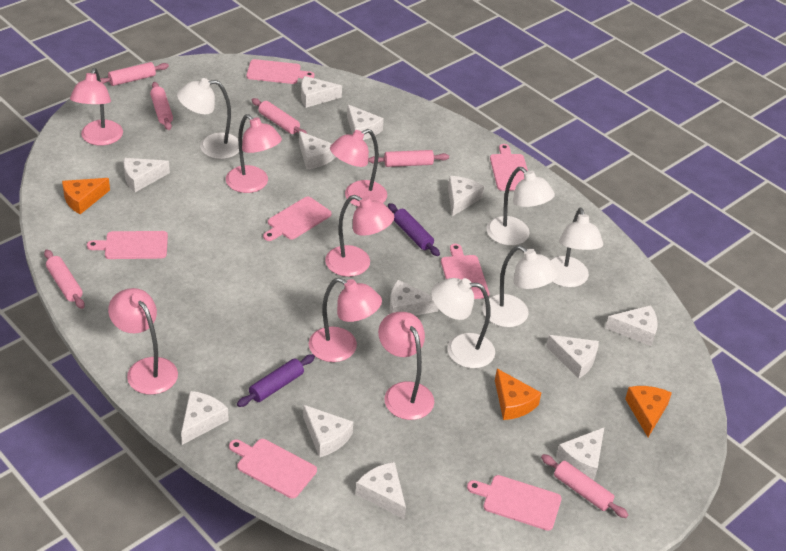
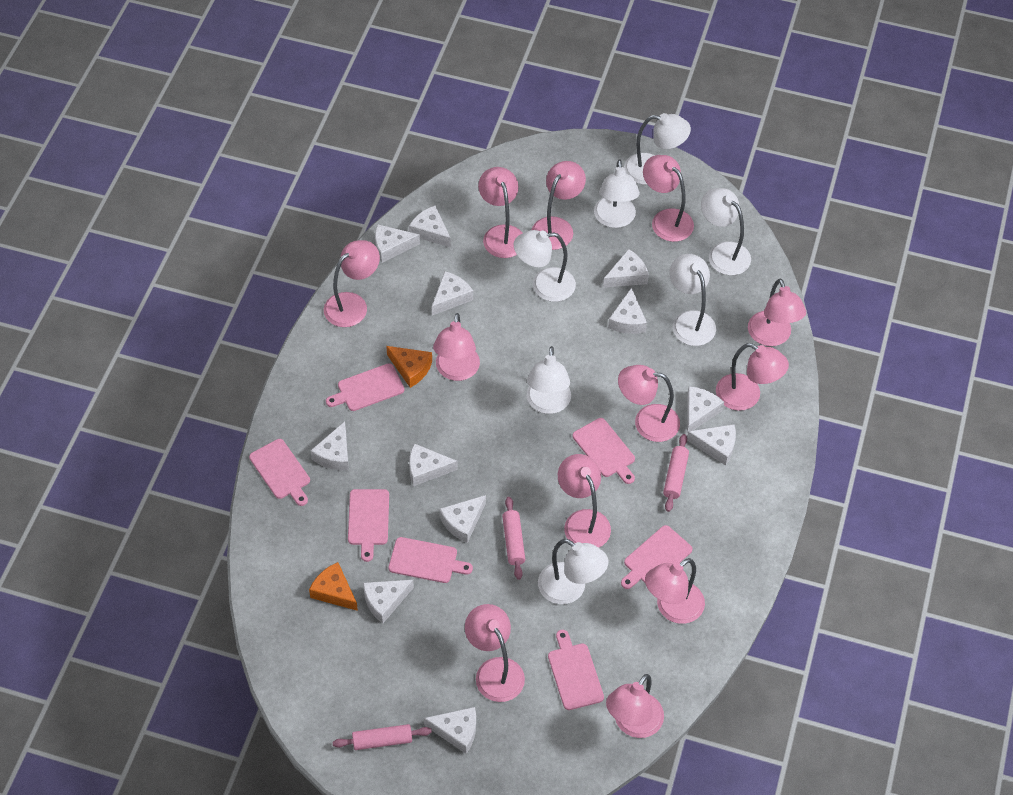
orange cheese: 3 -> 2
pink lamp: 7 -> 12
pink rolling pin: 6 -> 3
purple rolling pin: 2 -> 0
white lamp: 5 -> 7

